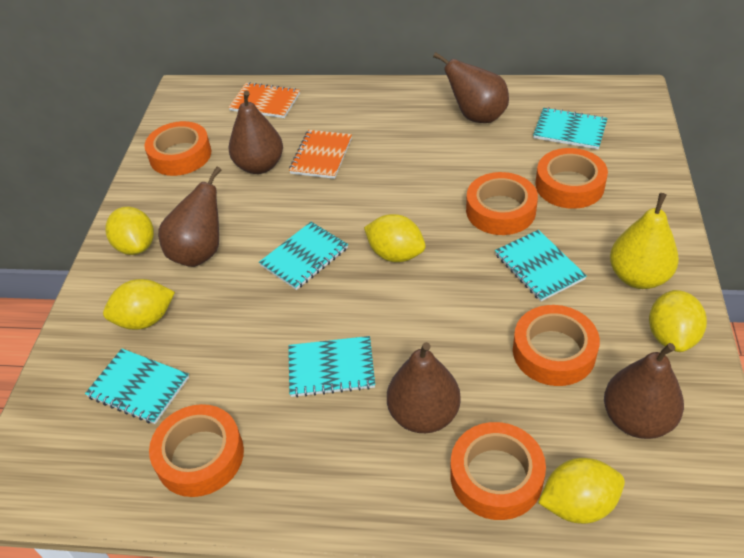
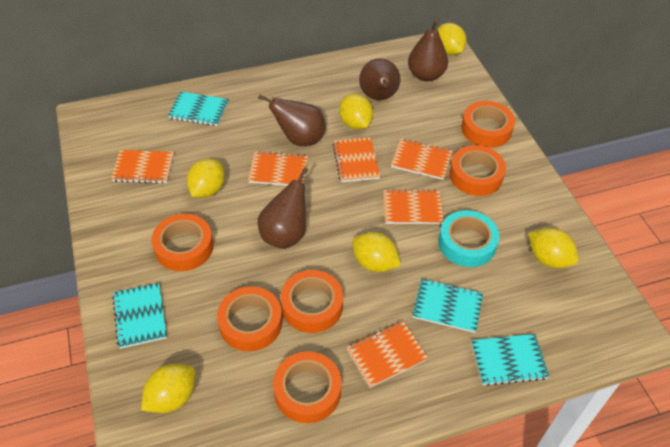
brown pear: 5 -> 4
orange notebook: 2 -> 6
turquoise notebook: 5 -> 4
turquoise tape: 0 -> 1
yellow lemon: 5 -> 6
yellow pear: 1 -> 0

